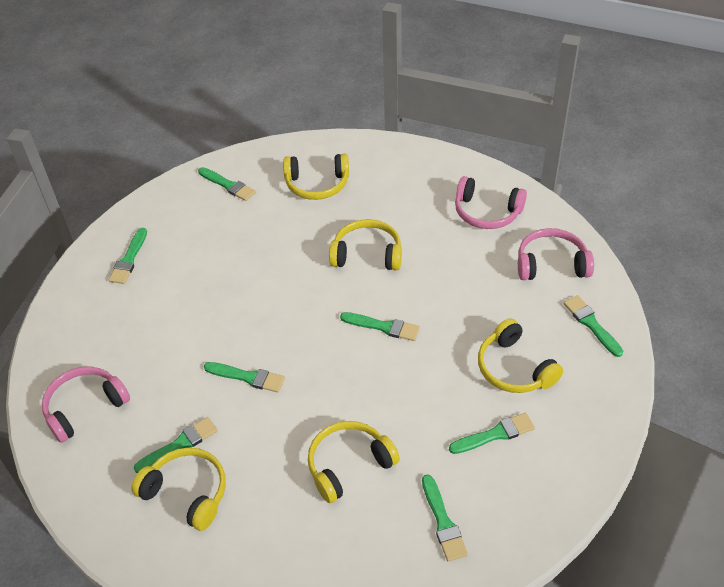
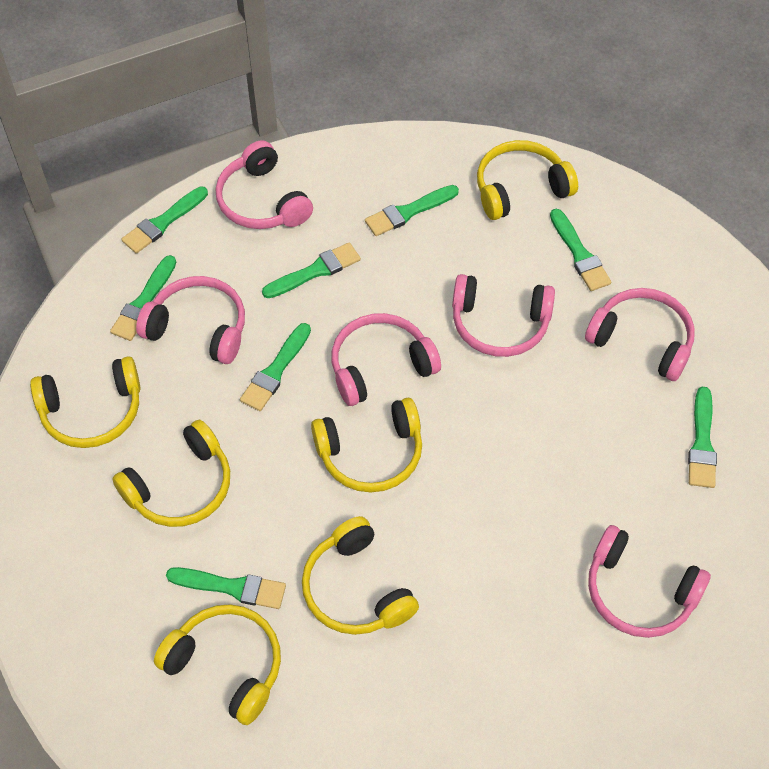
pink headphones: 3 -> 6
yellow headphones: 5 -> 6

